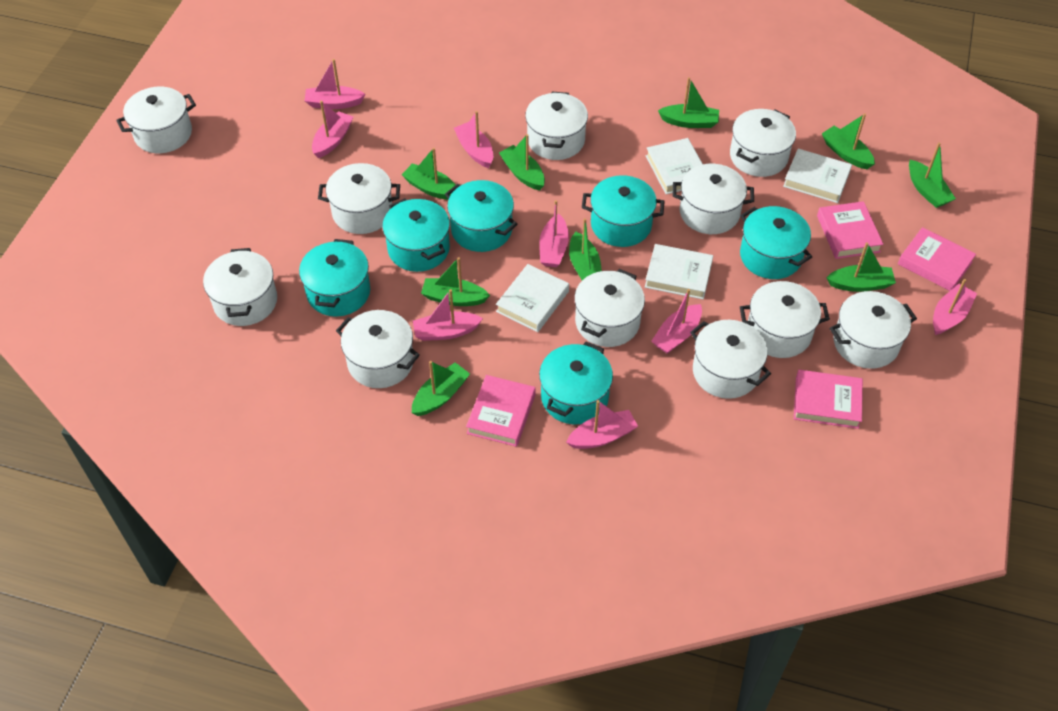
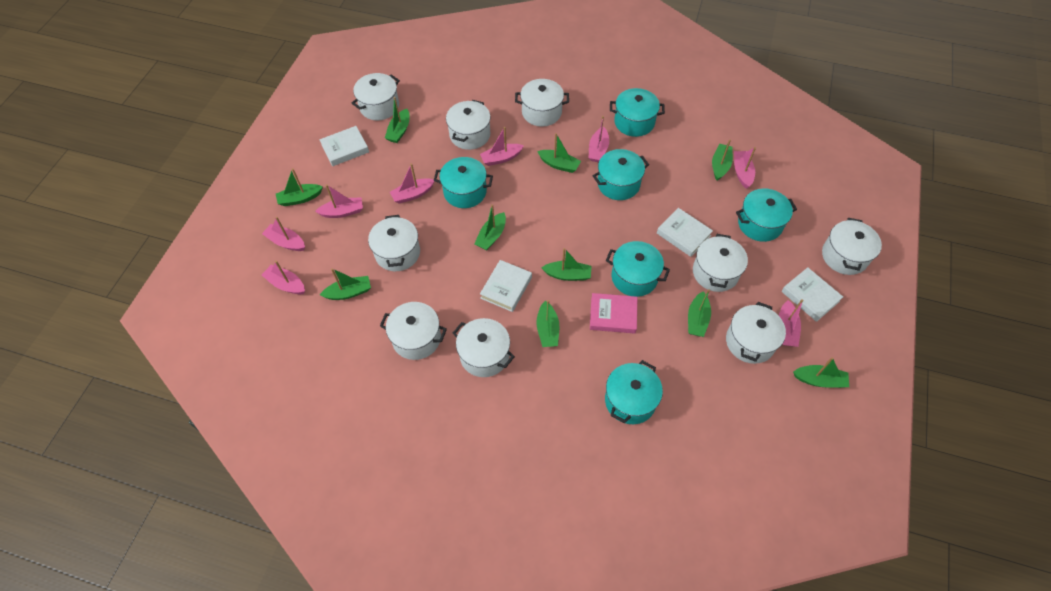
green boat: 9 -> 10
pink book: 4 -> 1
white pot: 11 -> 9

